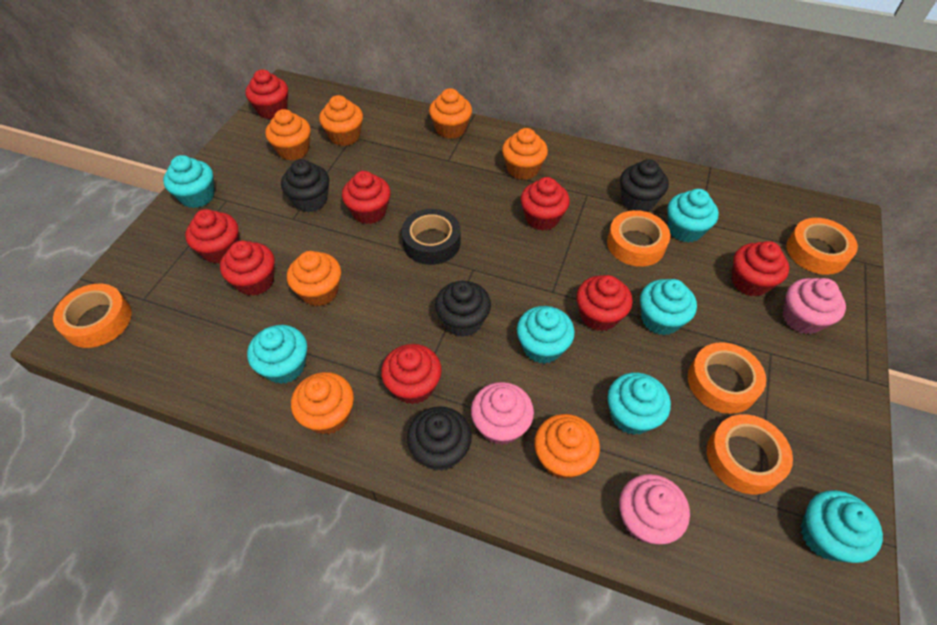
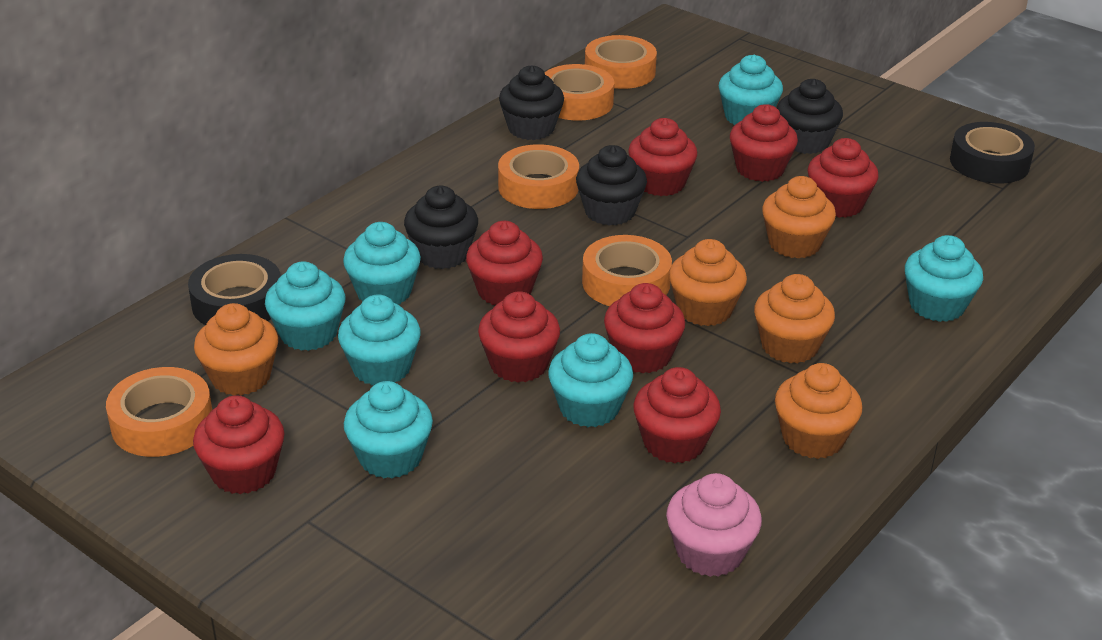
black tape: 1 -> 2
orange cupcake: 7 -> 5
pink cupcake: 3 -> 1

